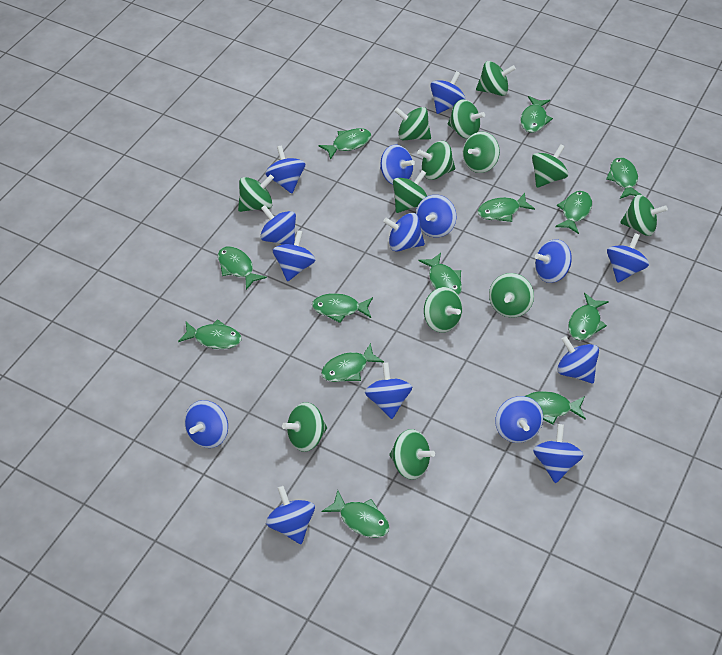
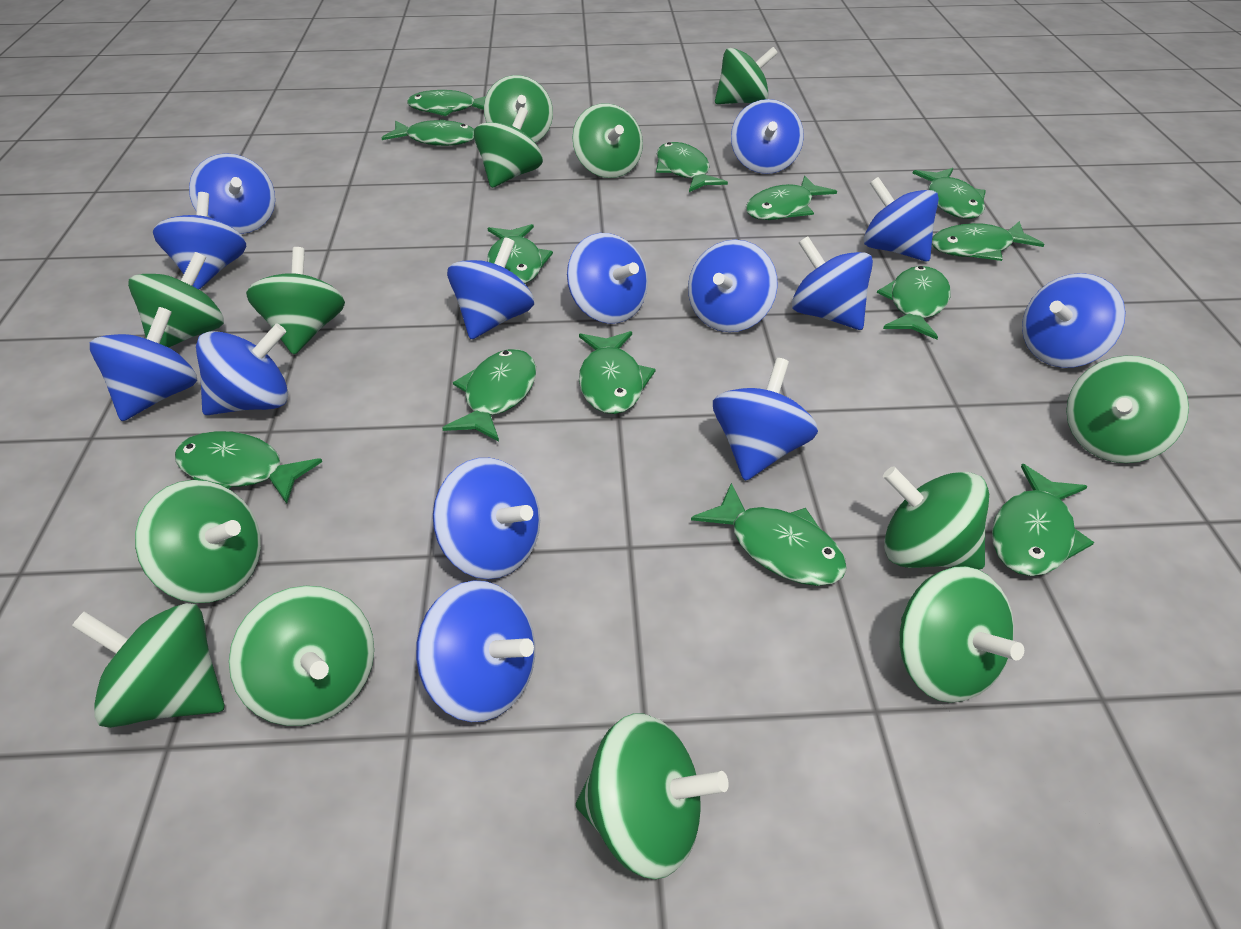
blue spinning top: 15 -> 14

